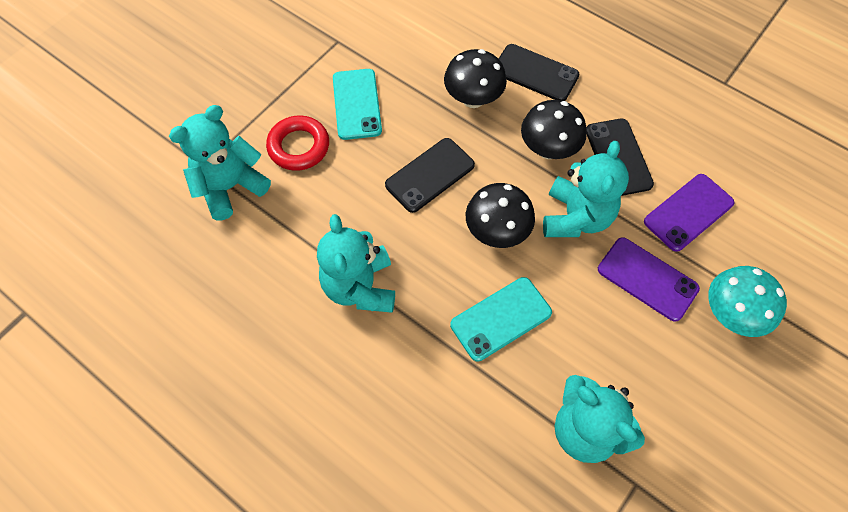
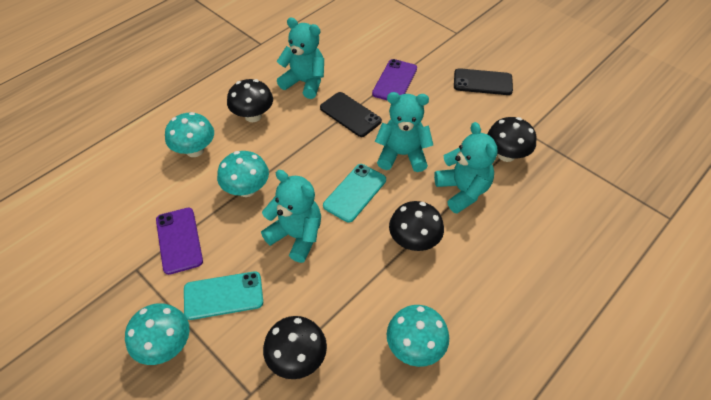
black mushroom: 3 -> 4
black phone: 3 -> 2
red ring: 1 -> 0
turquoise mushroom: 1 -> 4

